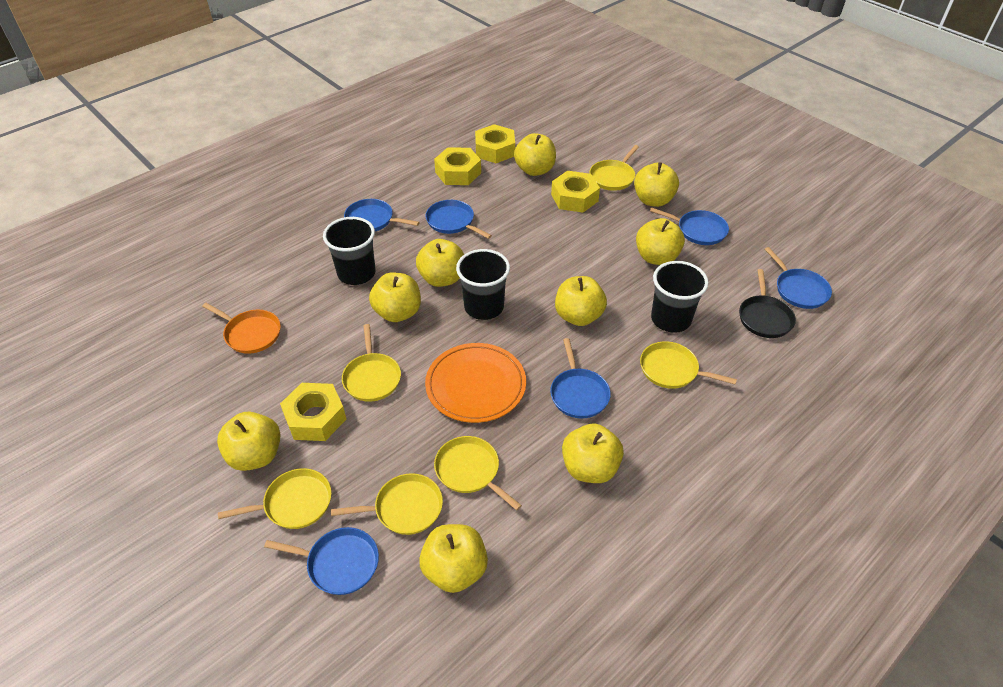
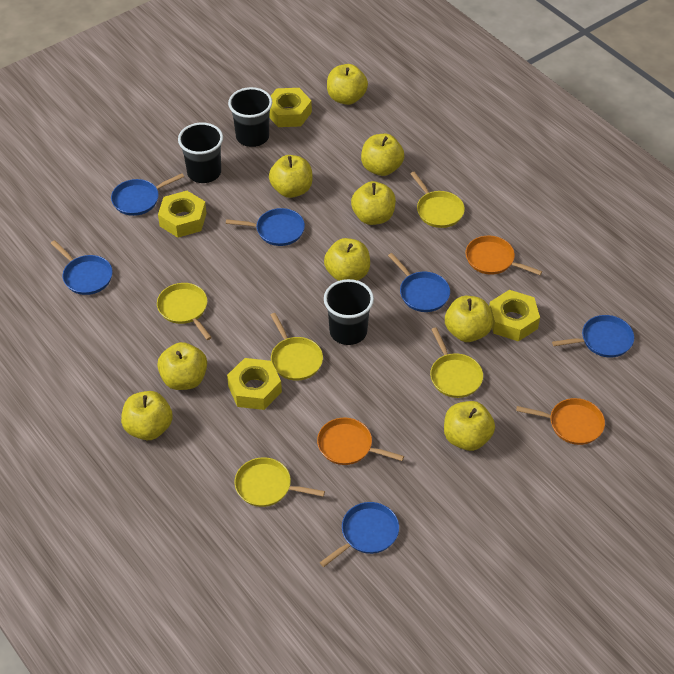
black pan: 1 -> 0
orange pan: 1 -> 3
orange plate: 1 -> 0
yellow pan: 6 -> 5

